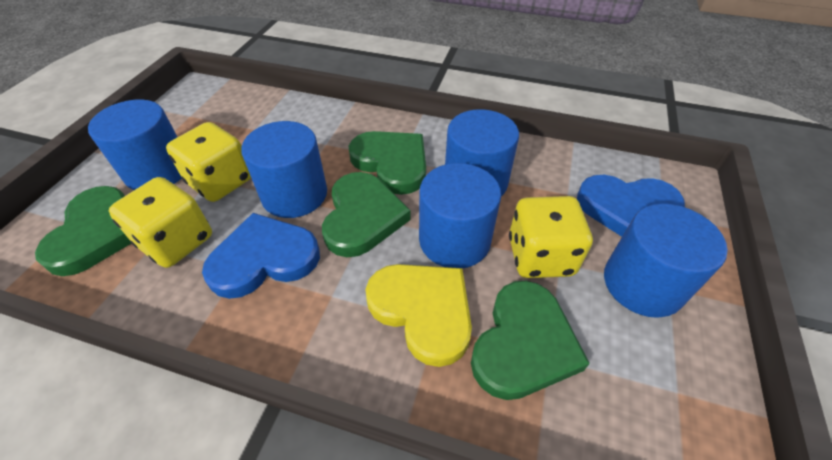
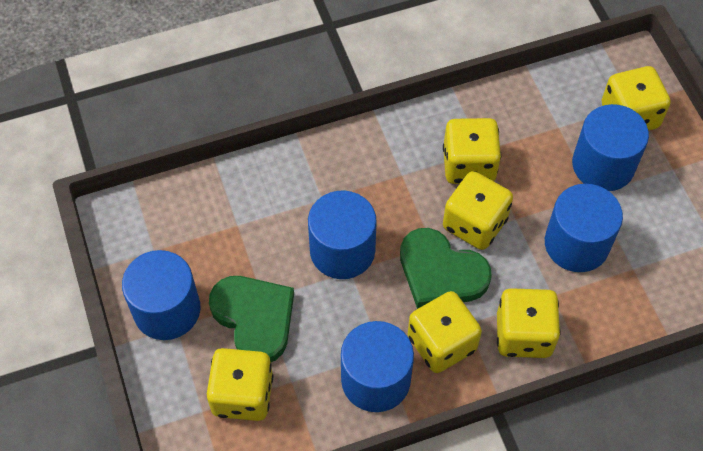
blue heart: 2 -> 0
green heart: 4 -> 2
yellow dice: 3 -> 6
yellow heart: 1 -> 0

